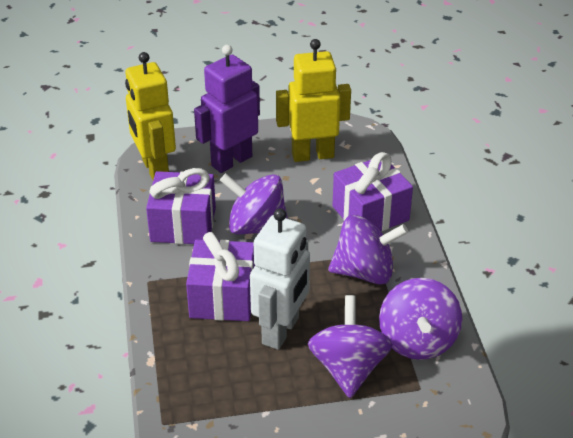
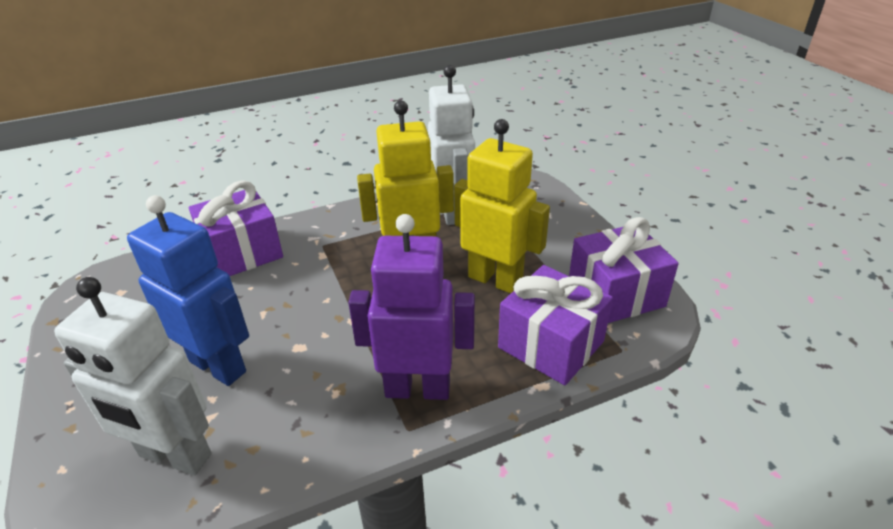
blue robot: 0 -> 1
purple spinning top: 4 -> 0
white robot: 1 -> 2

